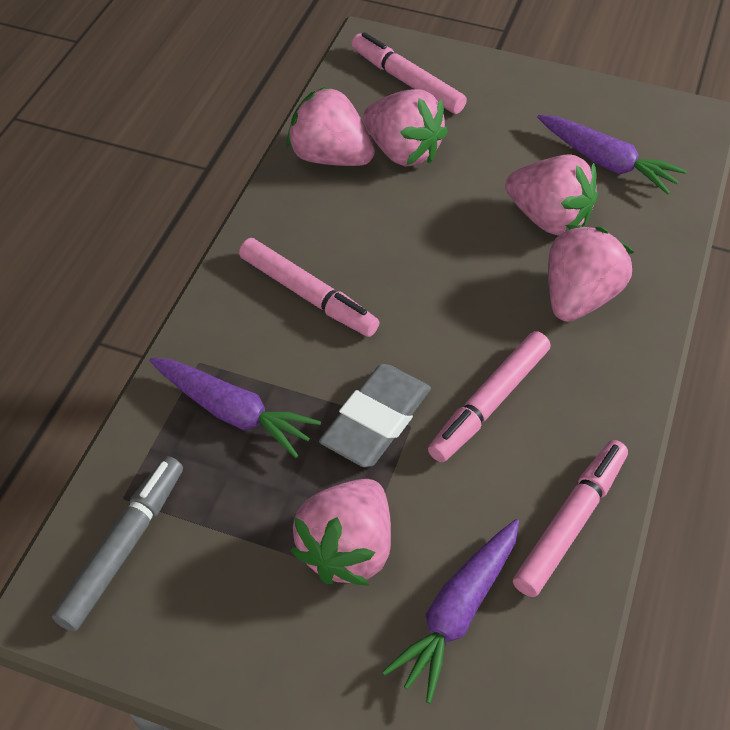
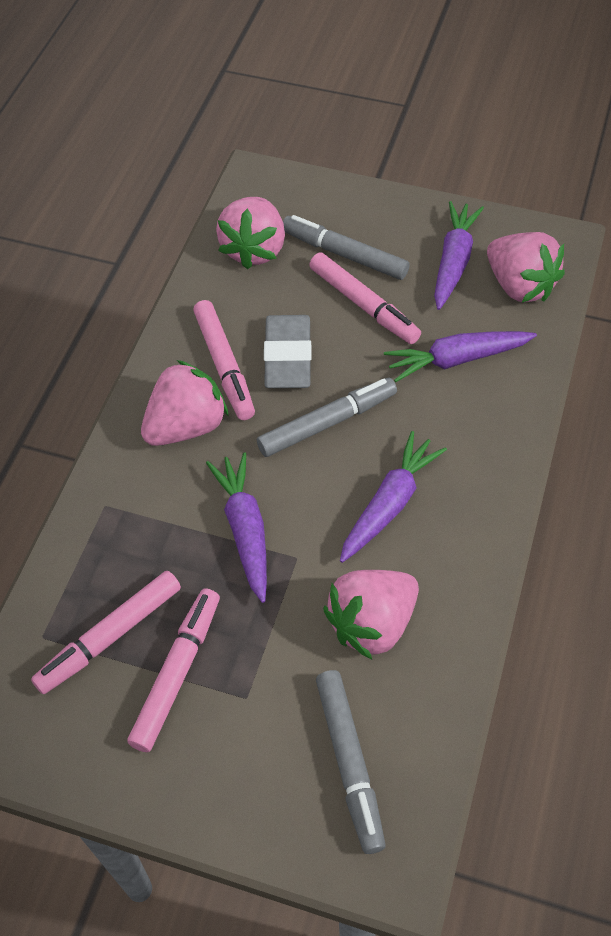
grey marker: 1 -> 3
pink strawberry: 5 -> 4
purple carrot: 3 -> 4

